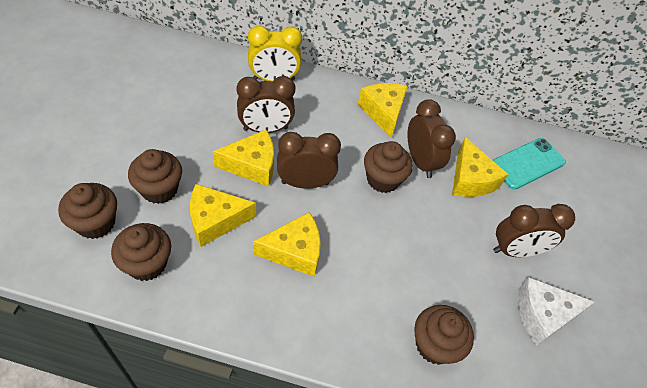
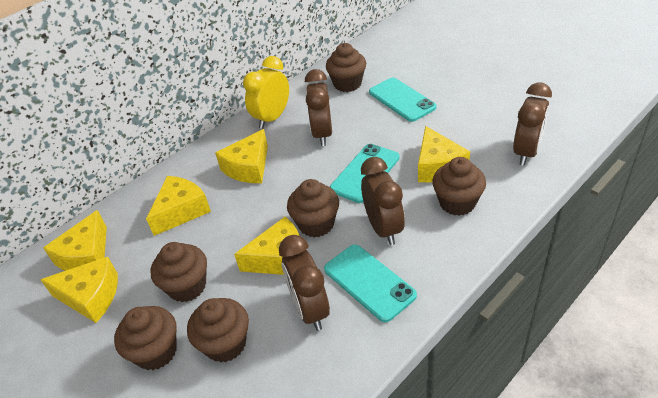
brown cupcake: 5 -> 6
turquoise phone: 1 -> 3
white cheese: 1 -> 0
yellow cheese: 5 -> 6

